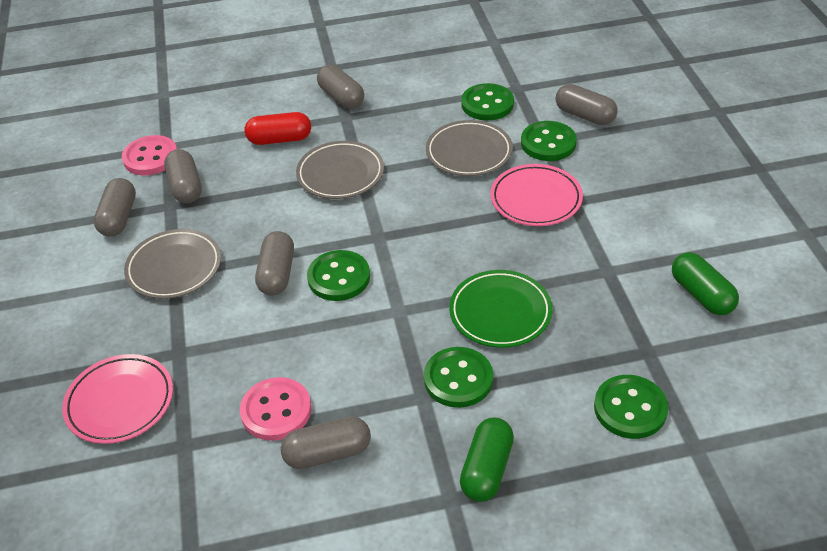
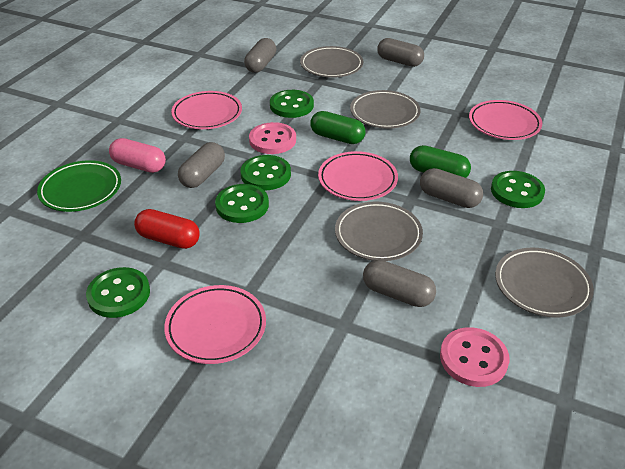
grey capsule: 6 -> 5
grey plate: 3 -> 4
pink capsule: 0 -> 1
pink plate: 2 -> 4

